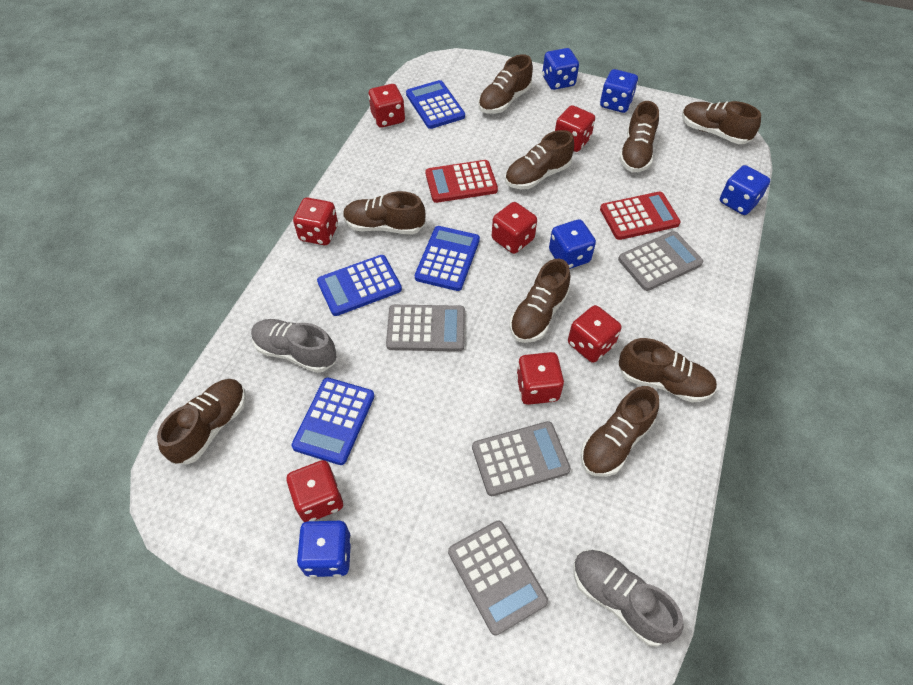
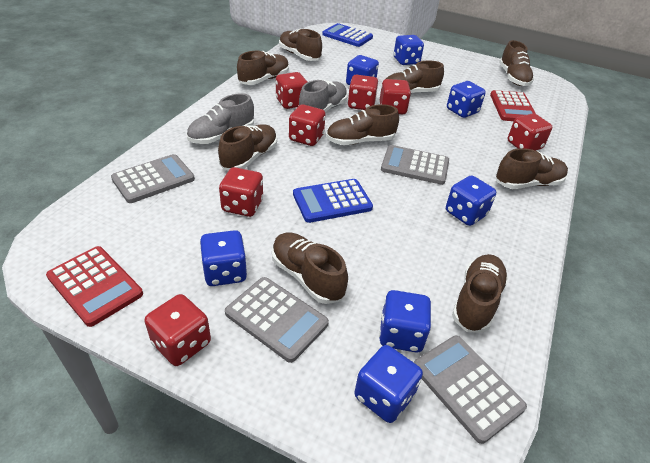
blue calculator: 4 -> 2
blue dice: 5 -> 7

